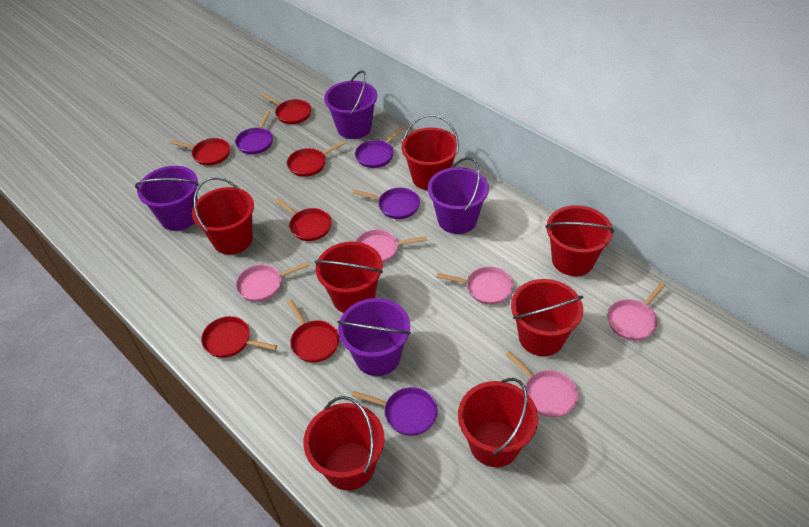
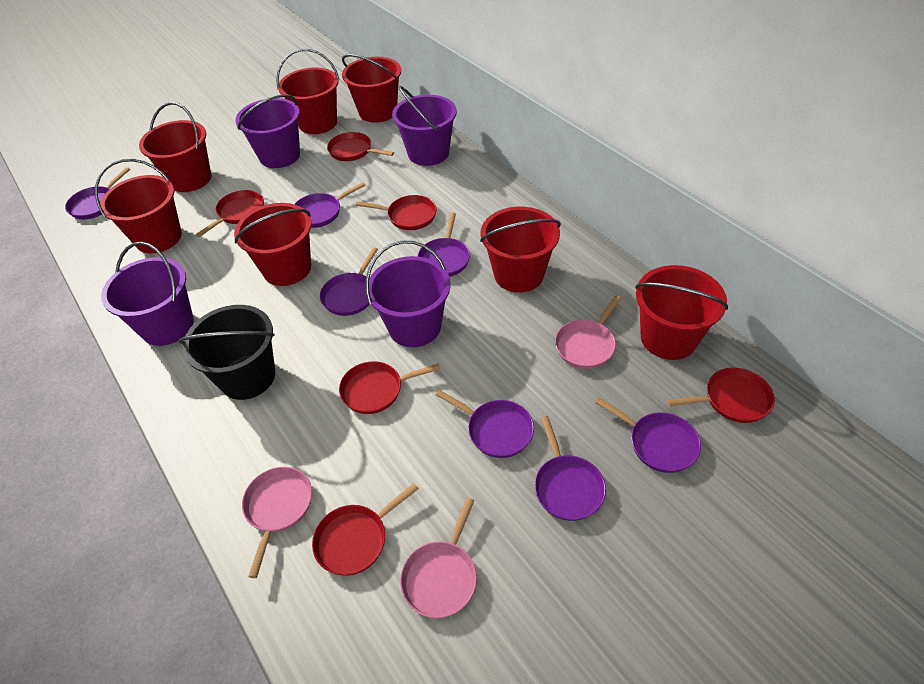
black bucket: 0 -> 1
pink pan: 5 -> 3
purple pan: 4 -> 7

